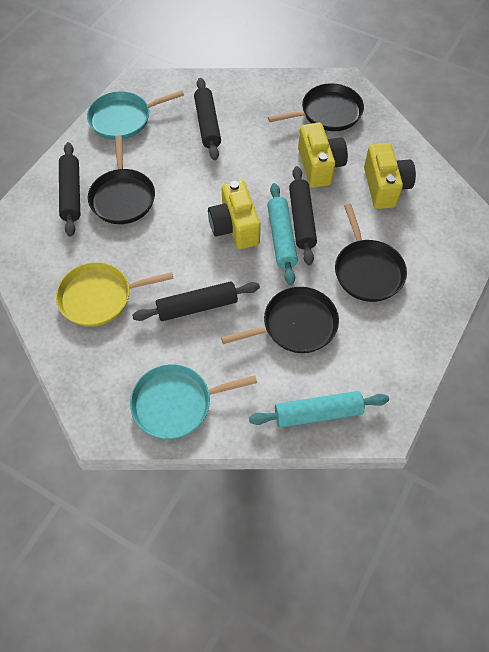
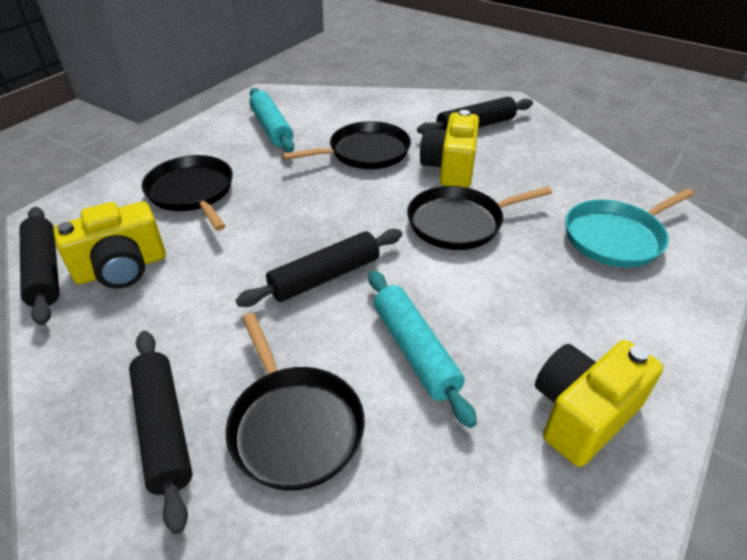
turquoise pan: 2 -> 1
yellow pan: 1 -> 0

